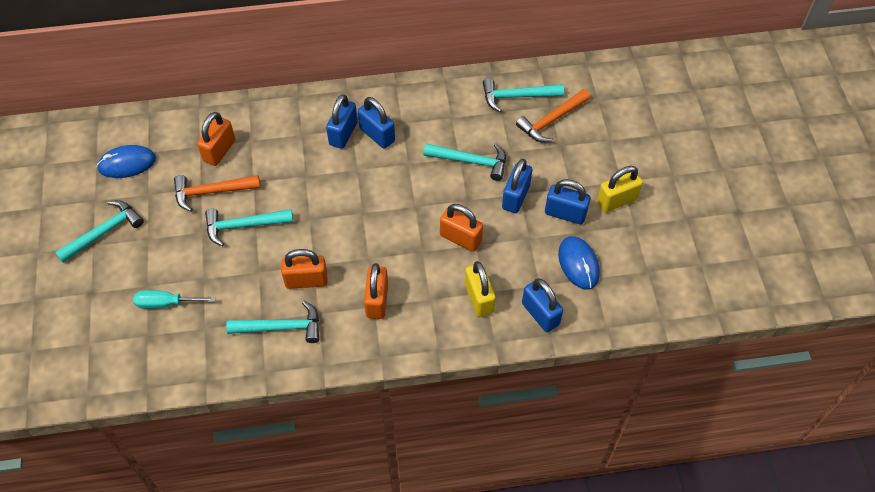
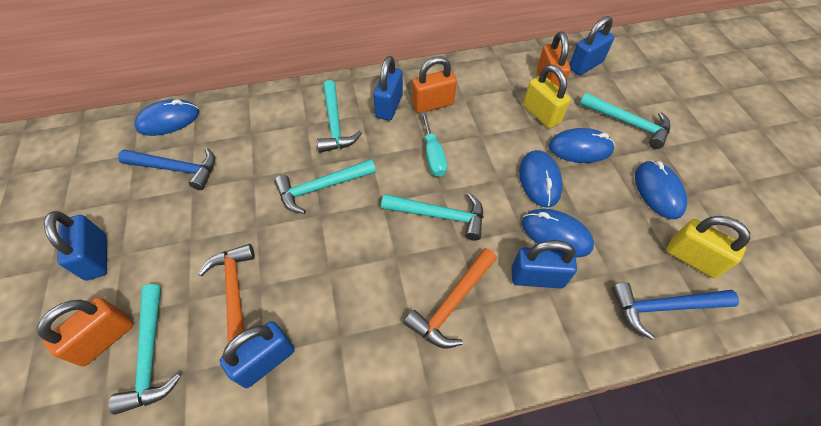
blue hammer: 0 -> 2
blue mouse: 2 -> 5
orange padlock: 4 -> 3

